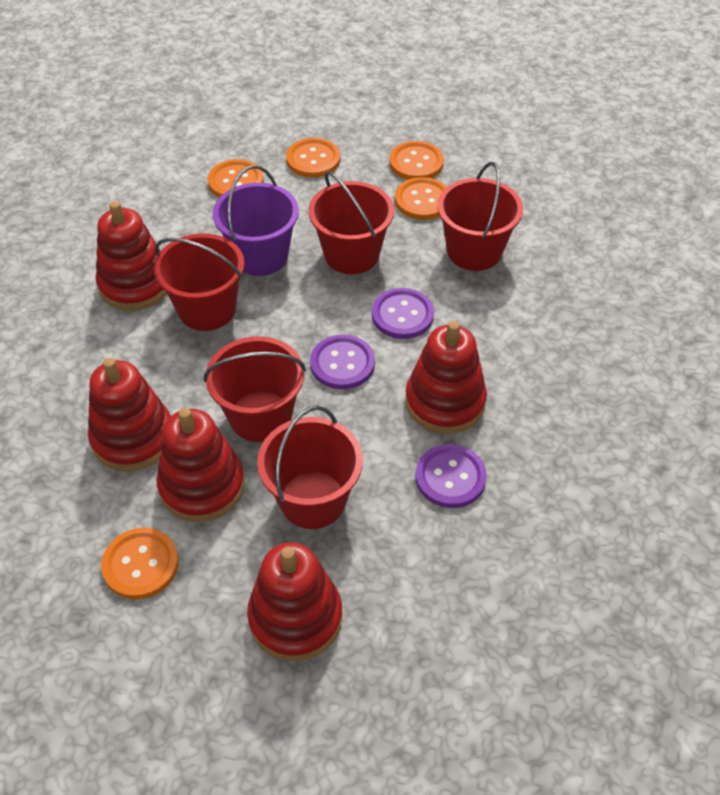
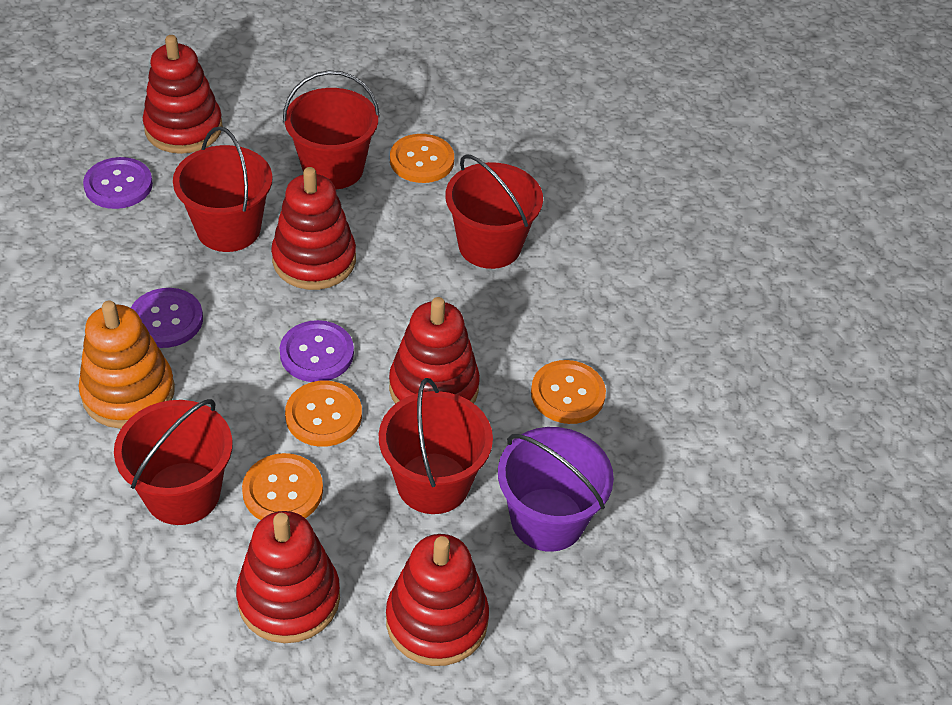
orange button: 5 -> 4
orange stacking toy: 0 -> 1

